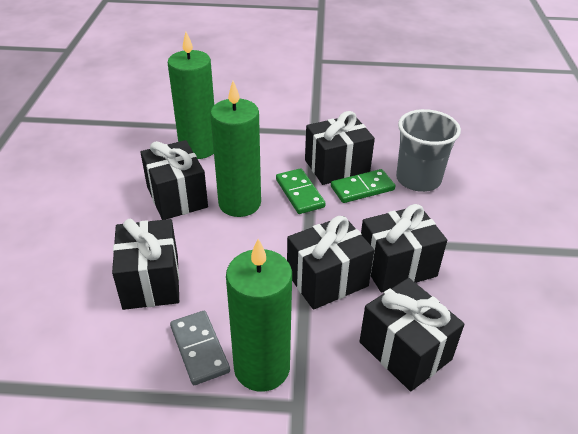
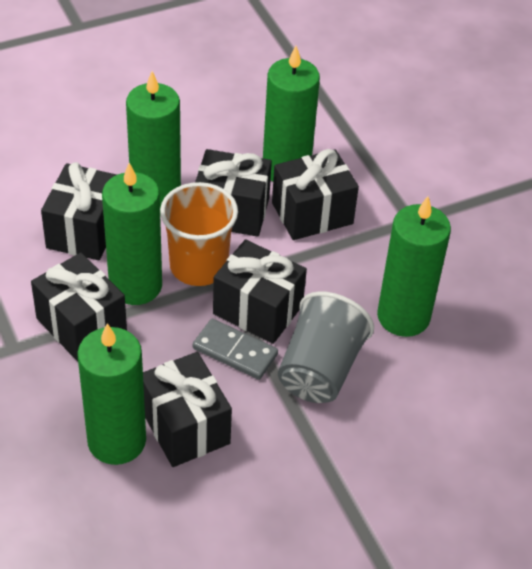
green candle: 3 -> 5
green domino: 2 -> 0
orange cup: 0 -> 1

